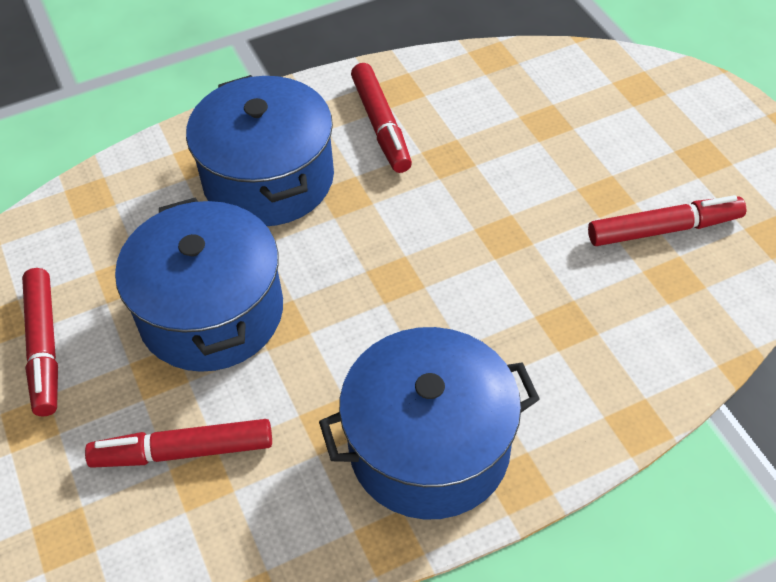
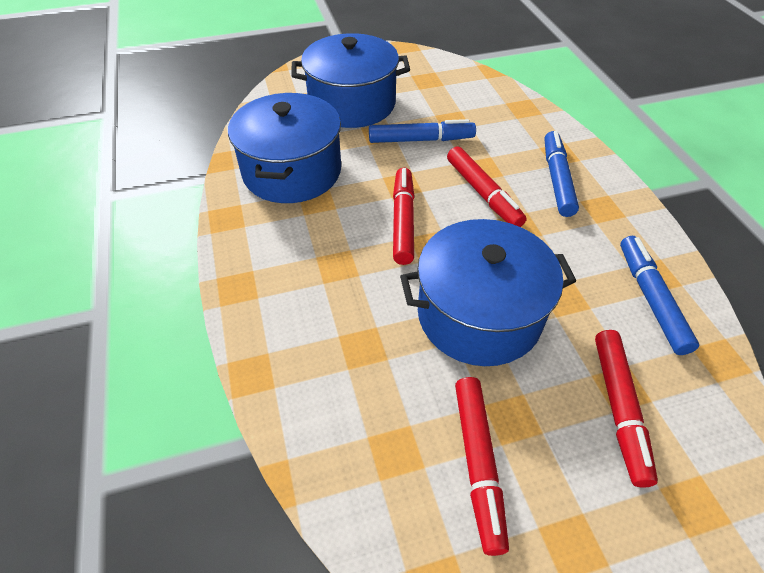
blue marker: 0 -> 3

